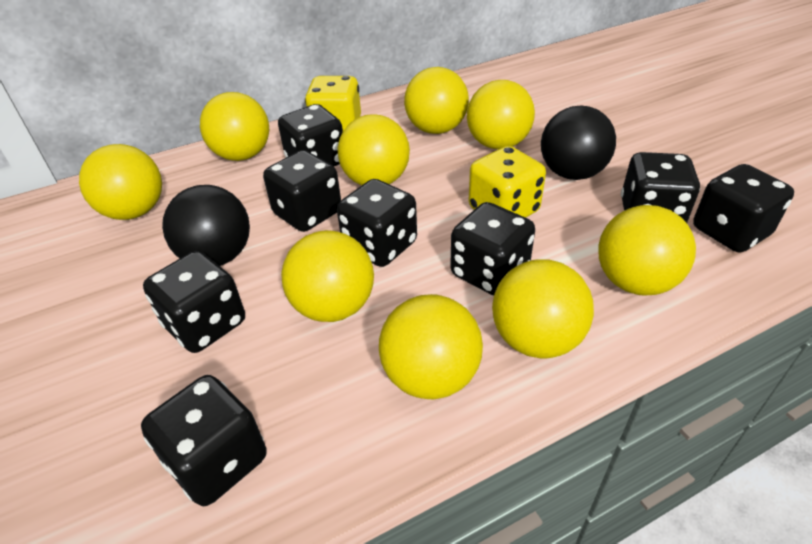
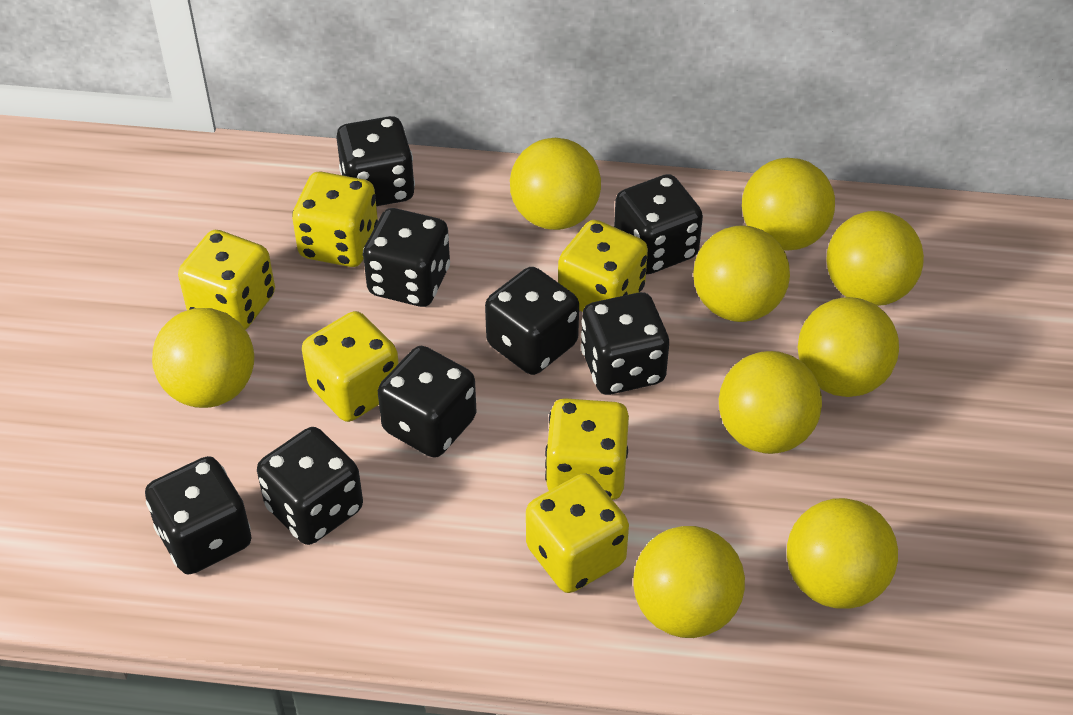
black ball: 2 -> 0
yellow dice: 2 -> 6

